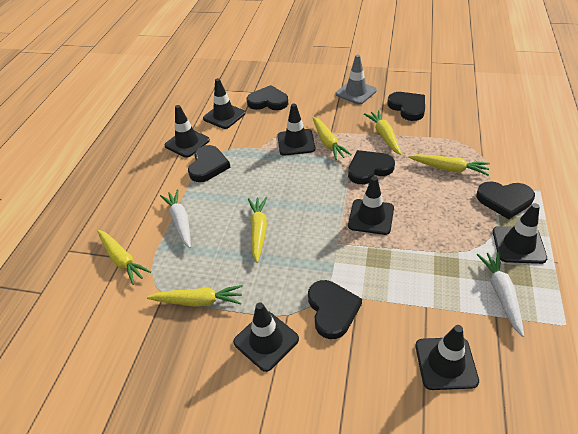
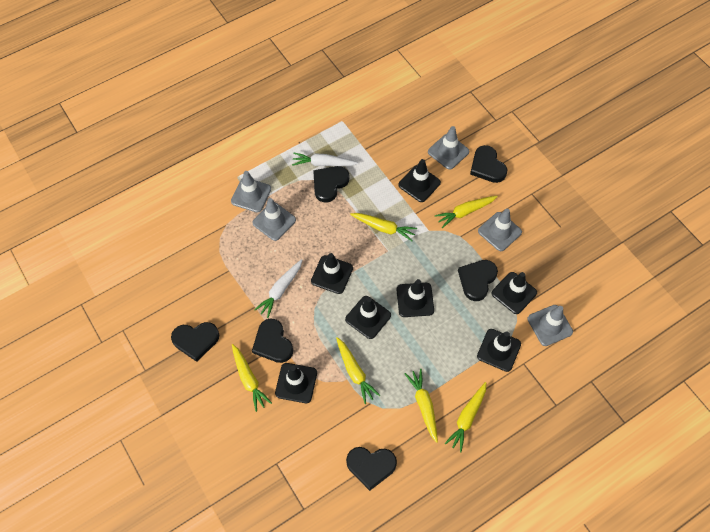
grey traffic cone: 1 -> 5

